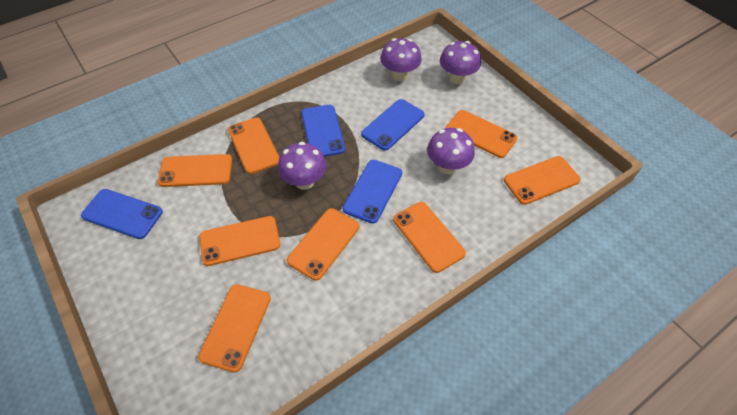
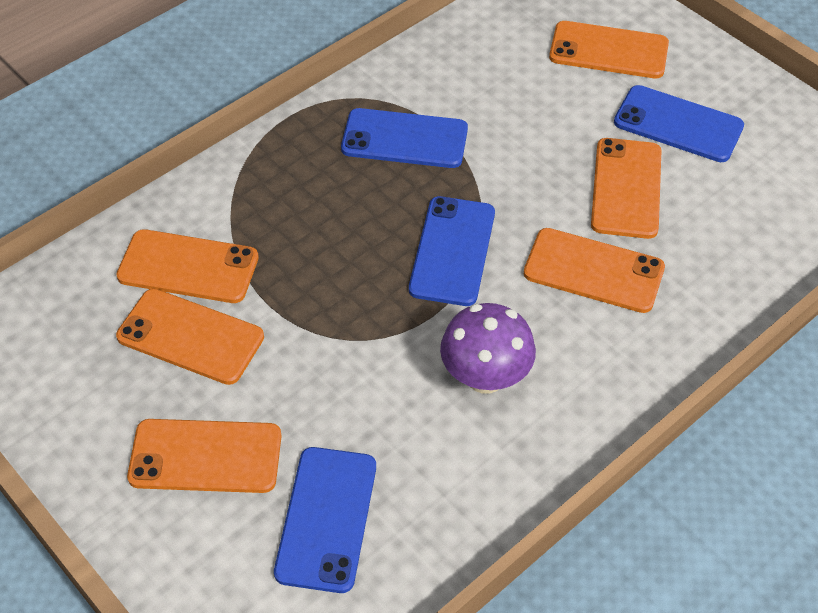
orange phone: 8 -> 6
purple mushroom: 4 -> 1

